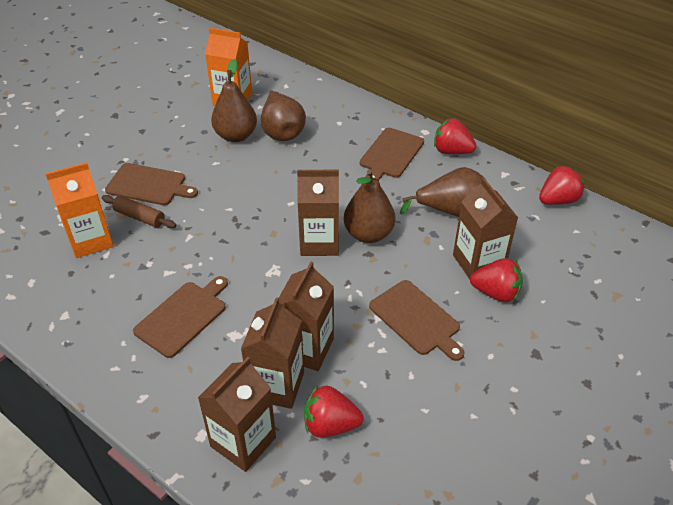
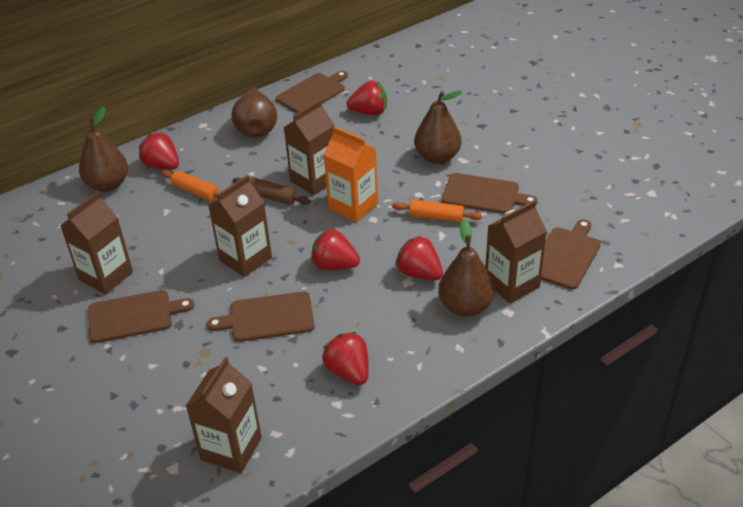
brown cutting board: 4 -> 5
orange carton: 2 -> 1
orange rolling pin: 0 -> 2
red strawberry: 4 -> 5

